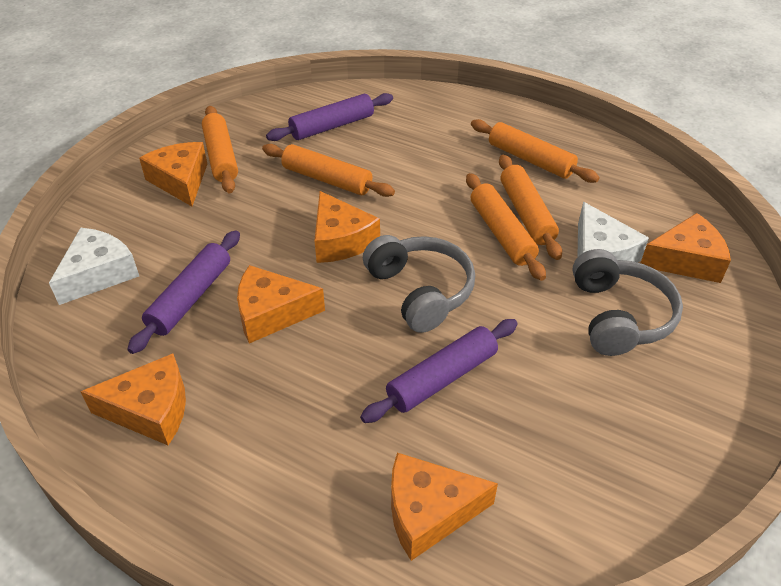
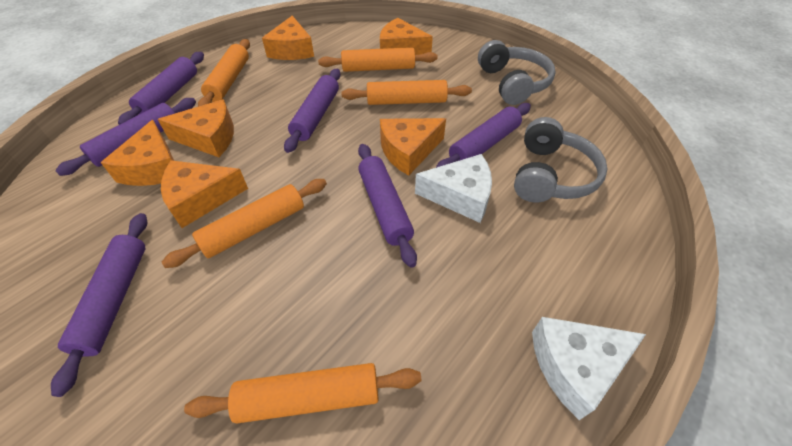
purple rolling pin: 3 -> 6

